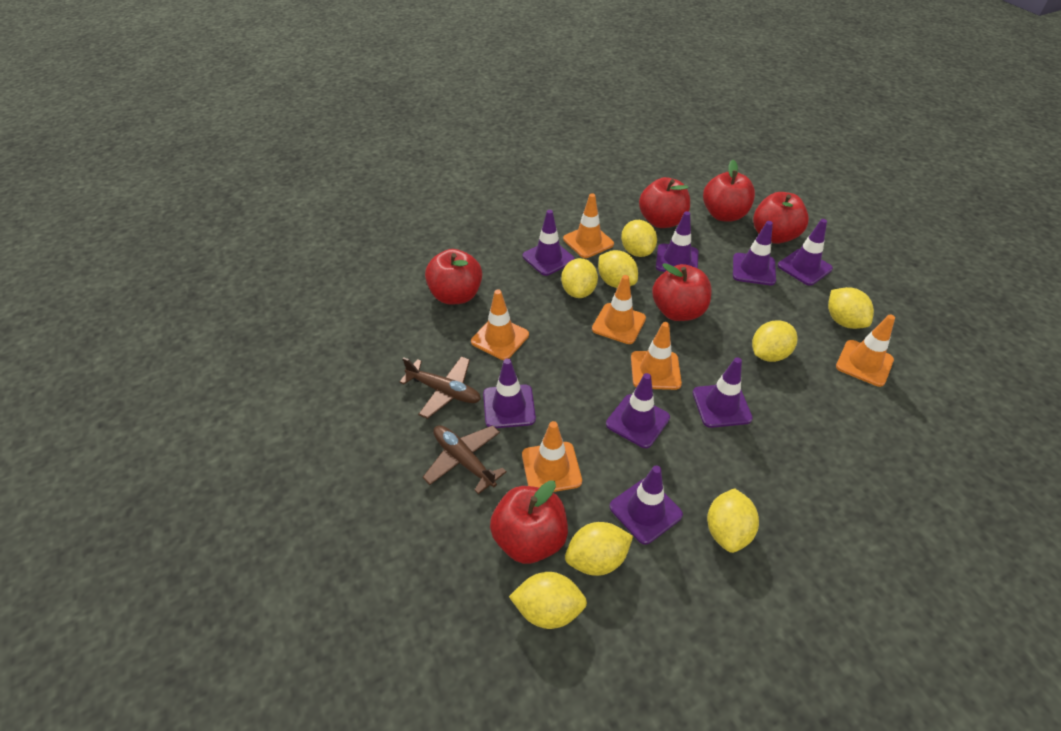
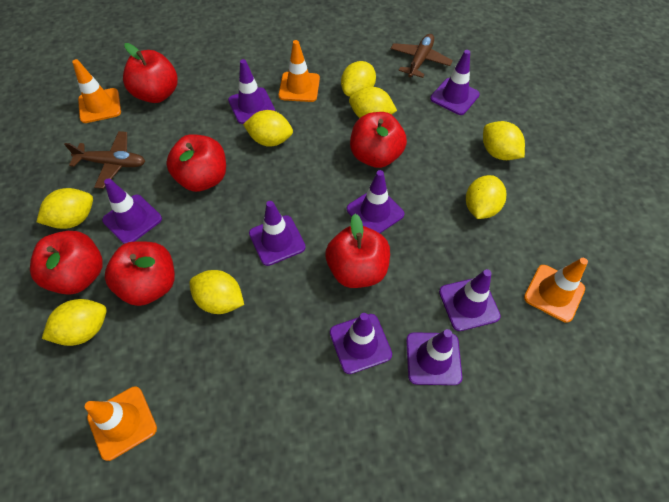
orange traffic cone: 6 -> 4

